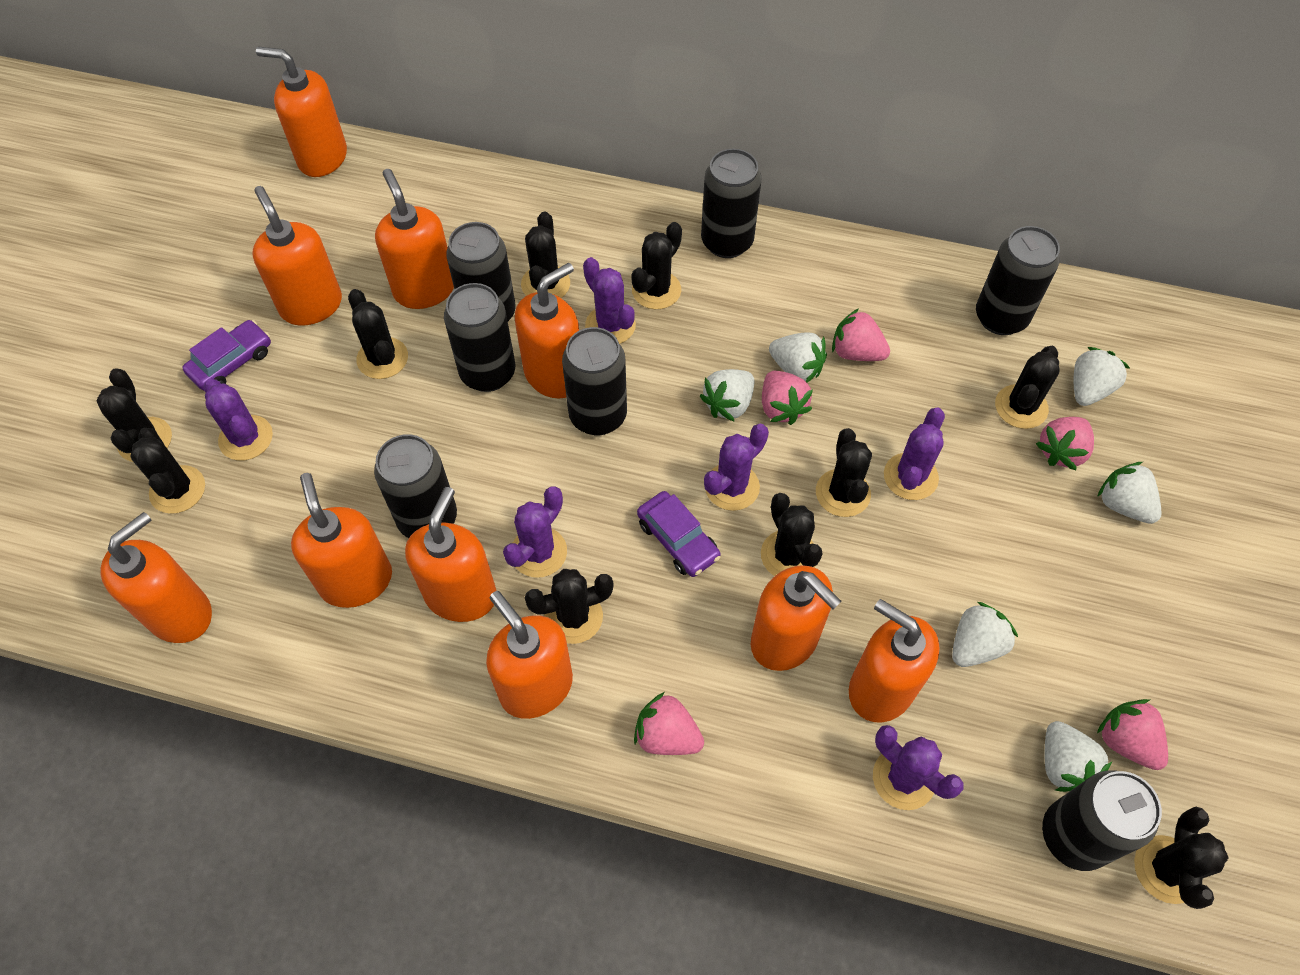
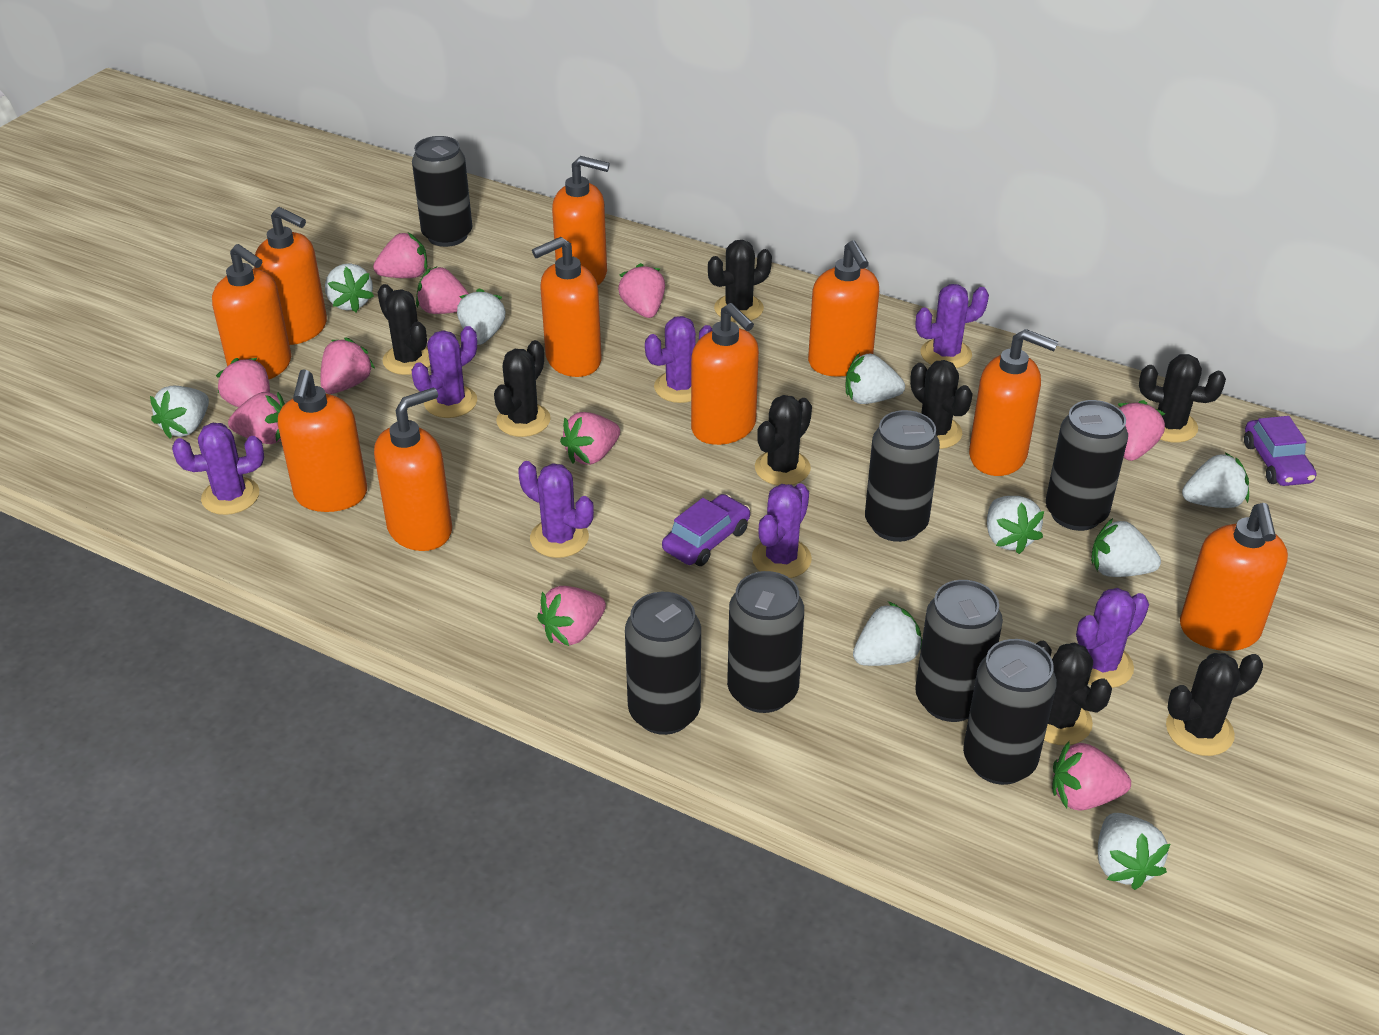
black cactus: 10 -> 8
pink strawberry: 5 -> 10
purple cactus: 6 -> 7
white strawberry: 6 -> 9

